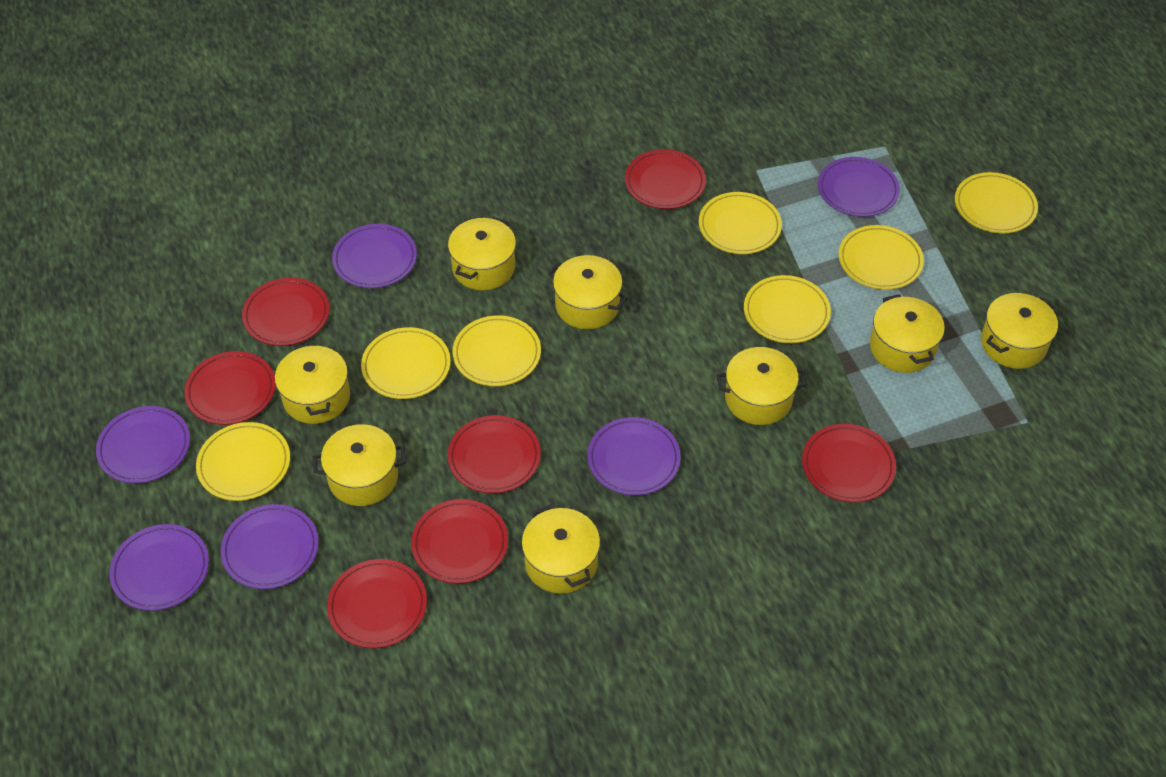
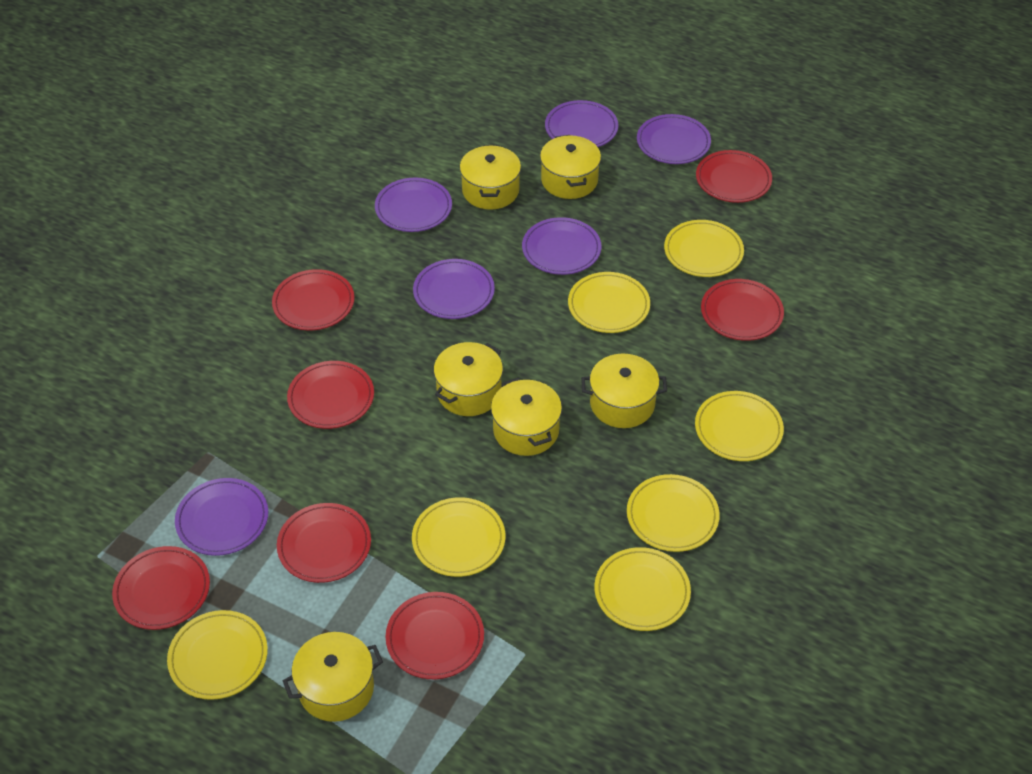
yellow pot: 8 -> 6

